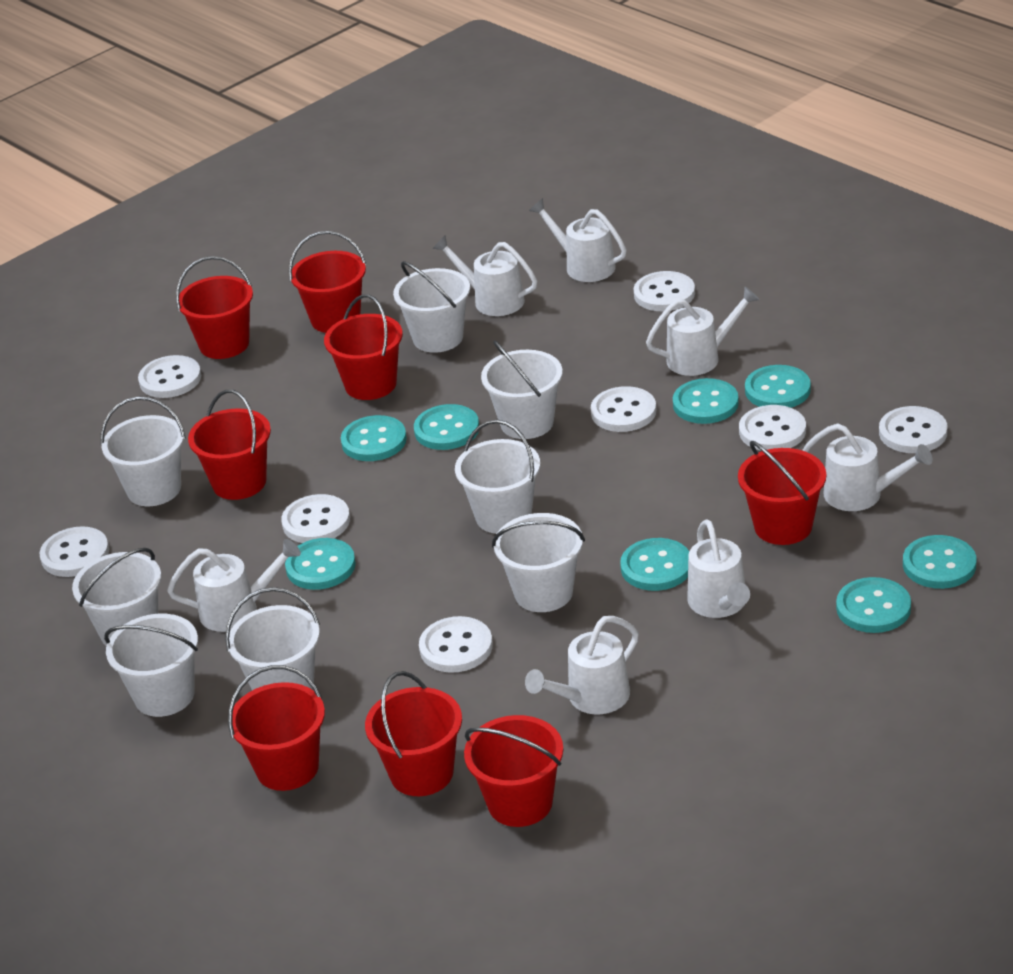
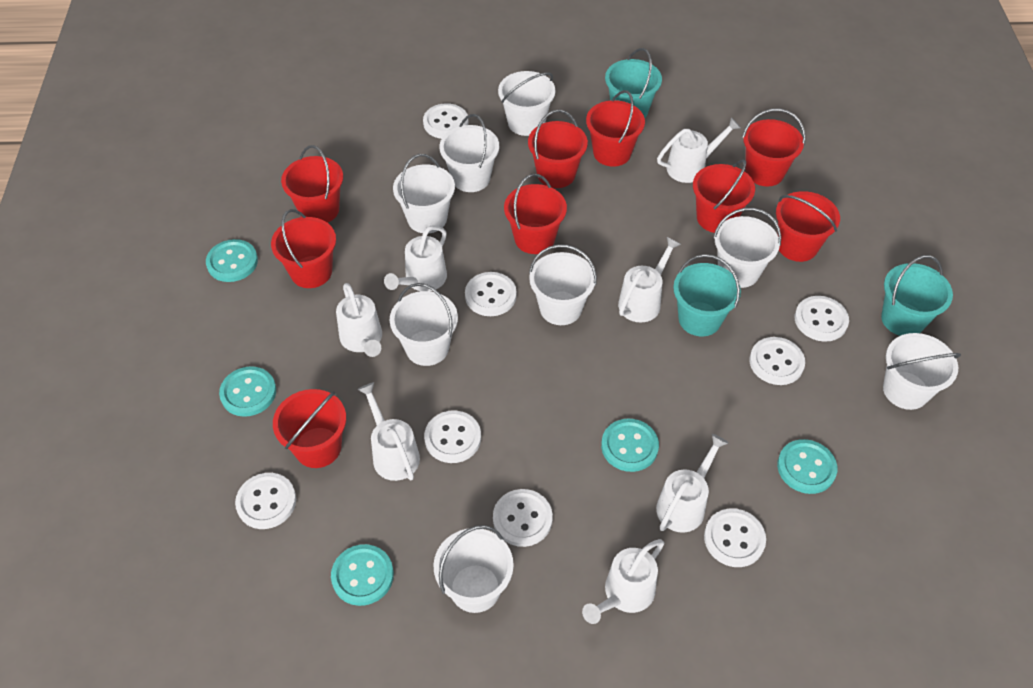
red bucket: 8 -> 9
turquoise bucket: 0 -> 3
turquoise button: 8 -> 5

